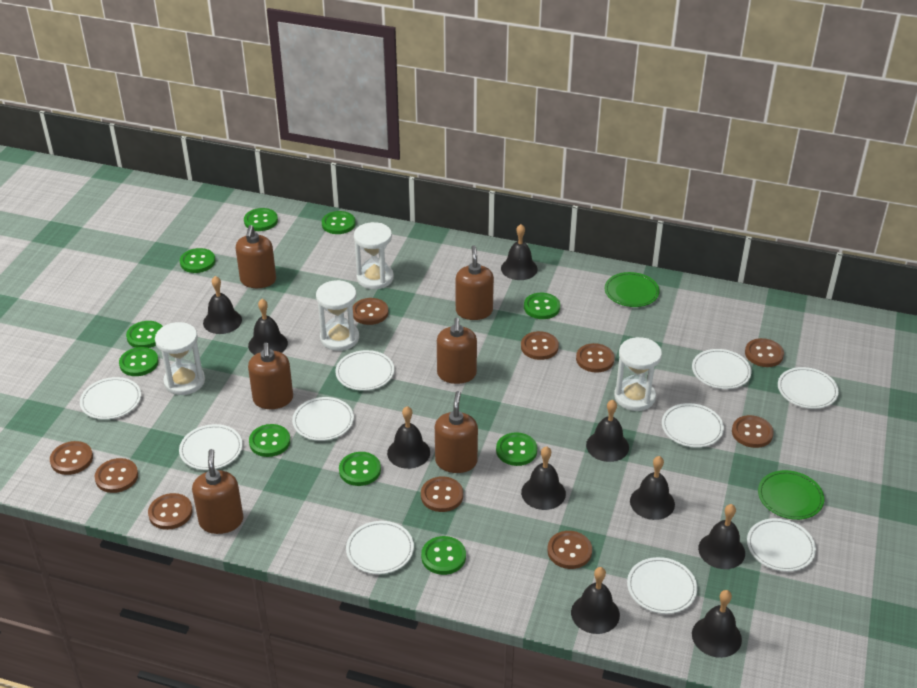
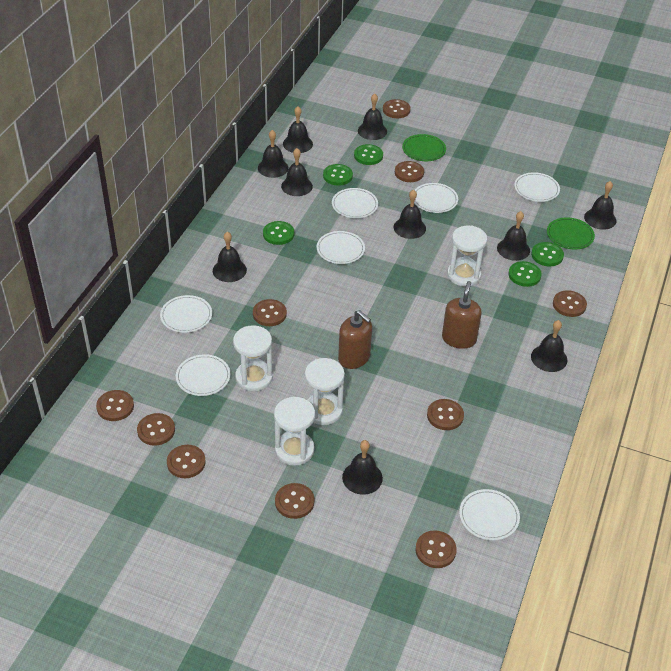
brown soap dispenser: 6 -> 2
green button: 10 -> 5
white plate: 10 -> 7

